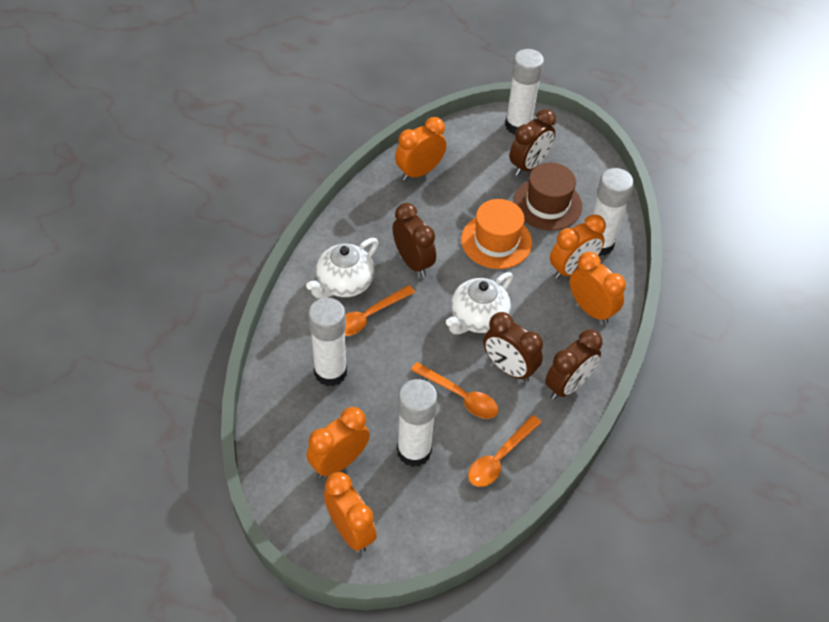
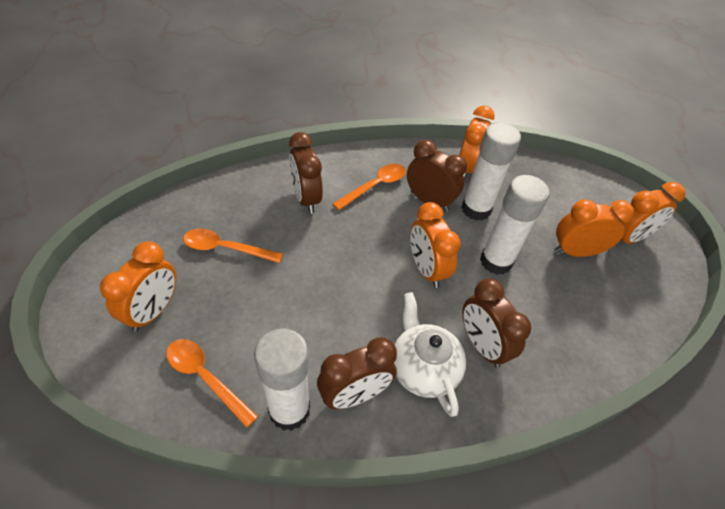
brown hat: 1 -> 0
orange hat: 1 -> 0
white glue stick: 4 -> 3
white teapot: 2 -> 1

